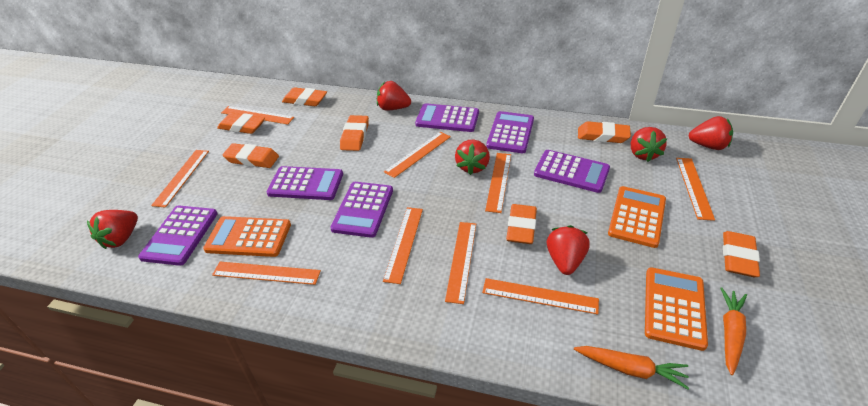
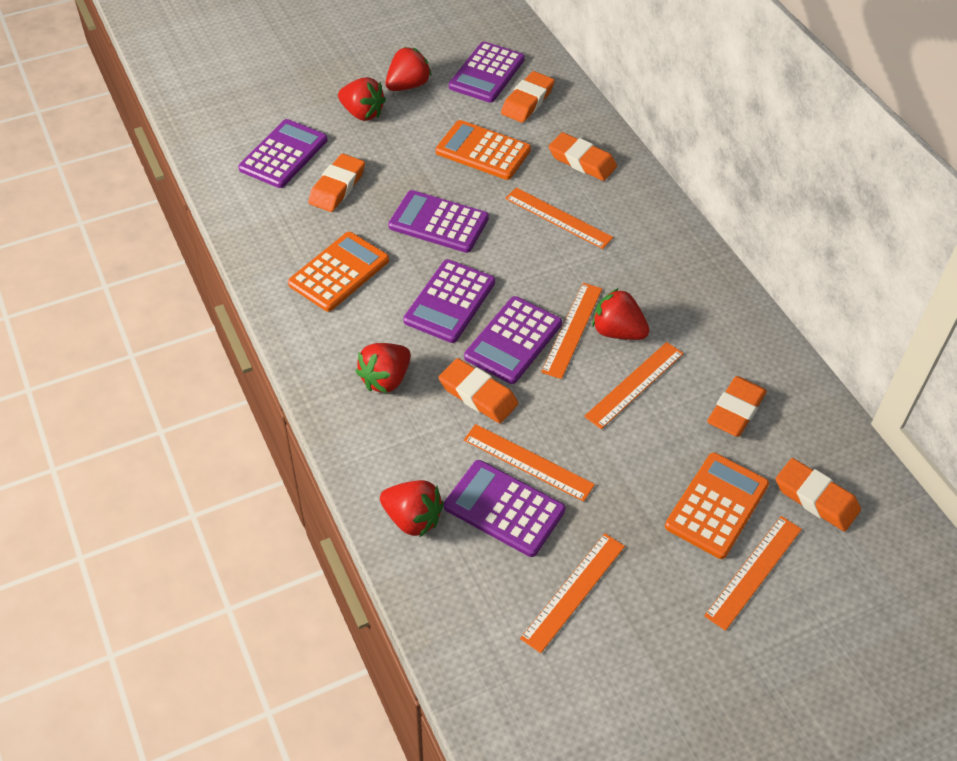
orange carrot: 2 -> 0
orange eraser: 7 -> 6
orange ruler: 9 -> 6
red strawberry: 6 -> 5

